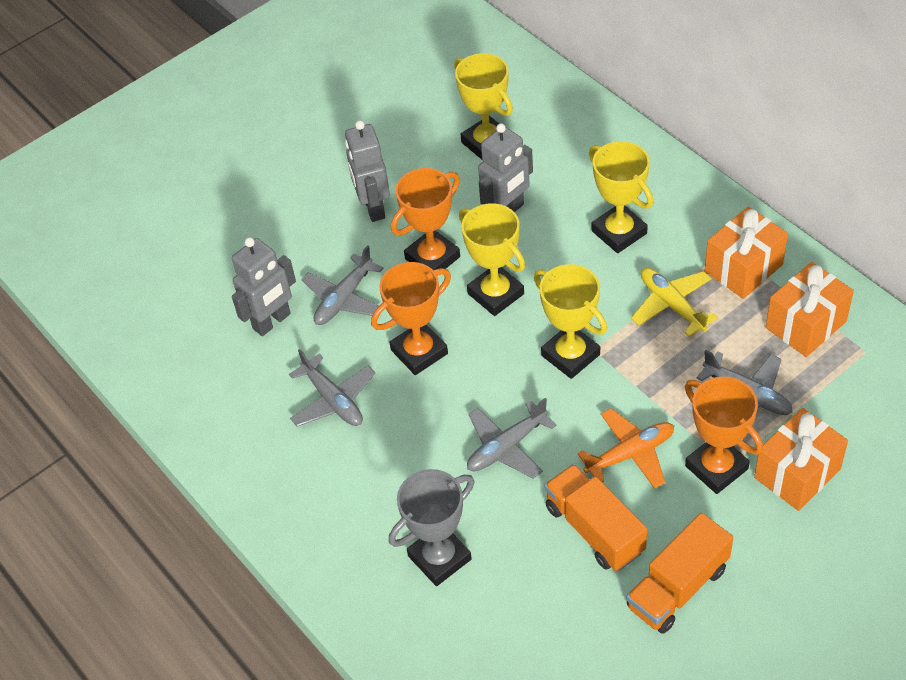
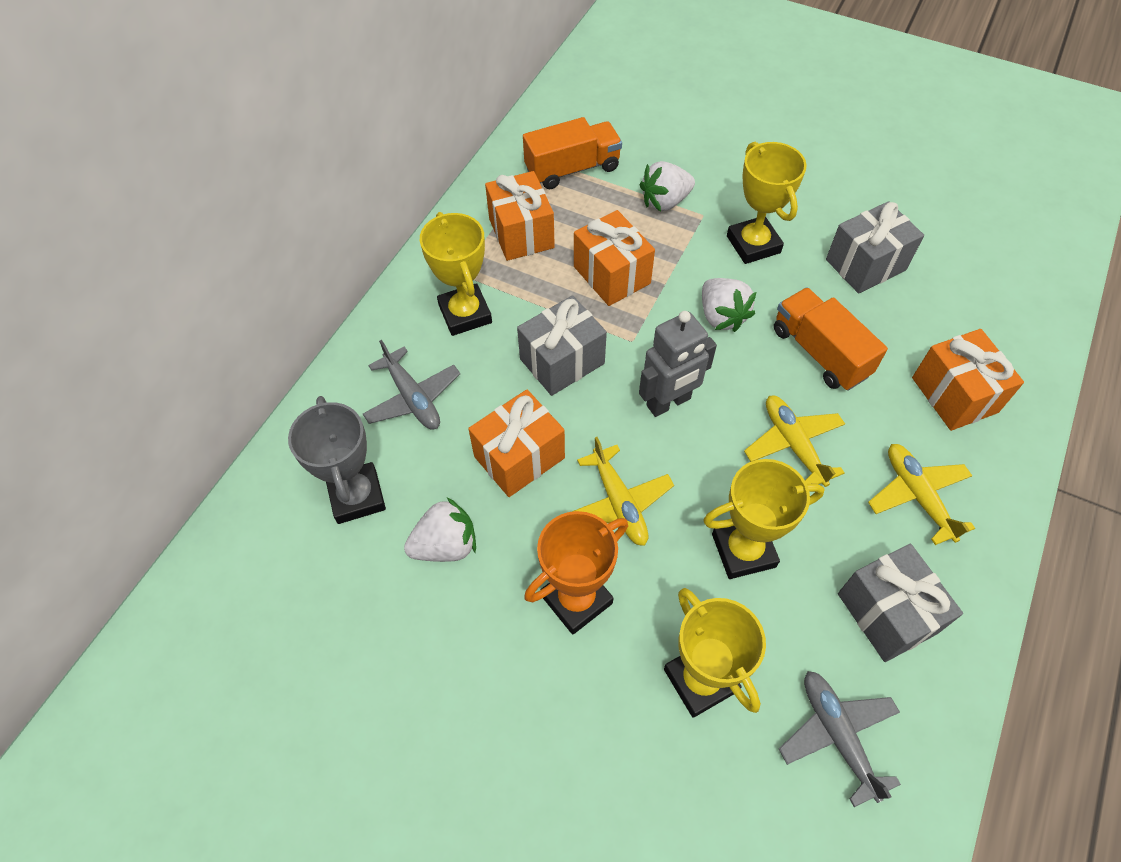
grey gift: 0 -> 3
grey plane: 4 -> 2
grey robot: 3 -> 1
orange gift: 3 -> 4
orange plane: 1 -> 0
orange trophy: 3 -> 1
white strawberry: 0 -> 3
yellow plane: 1 -> 3

